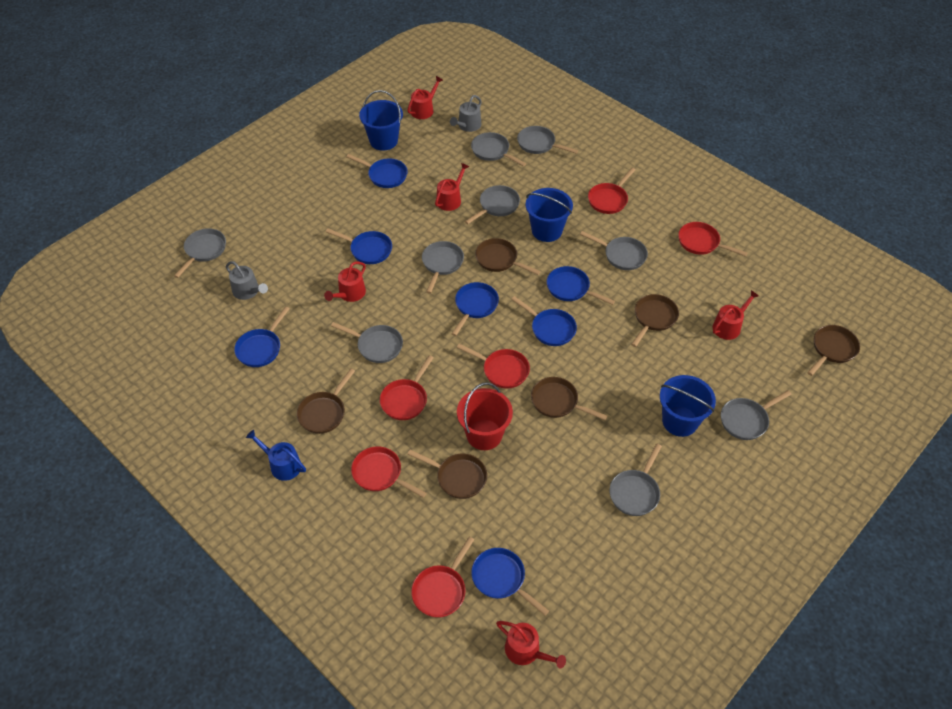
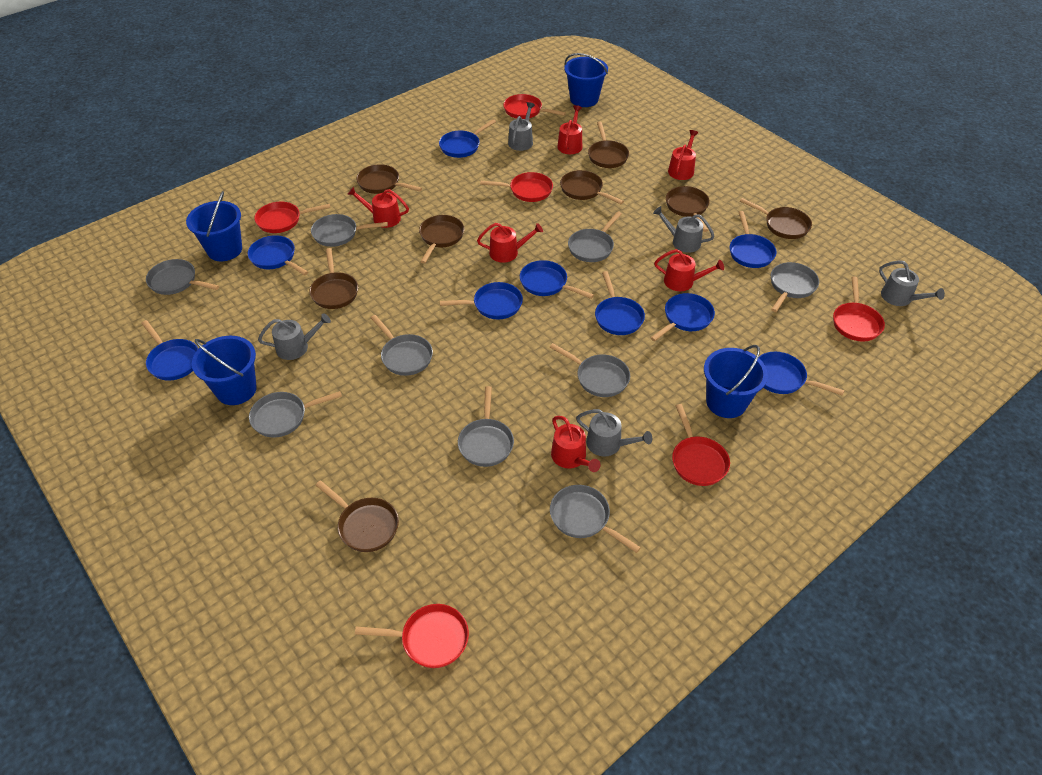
blue bucket: 3 -> 4
blue pan: 7 -> 9
blue watering can: 1 -> 0
brown pan: 6 -> 8
grey watering can: 2 -> 5
red bucket: 1 -> 0
red watering can: 5 -> 6

